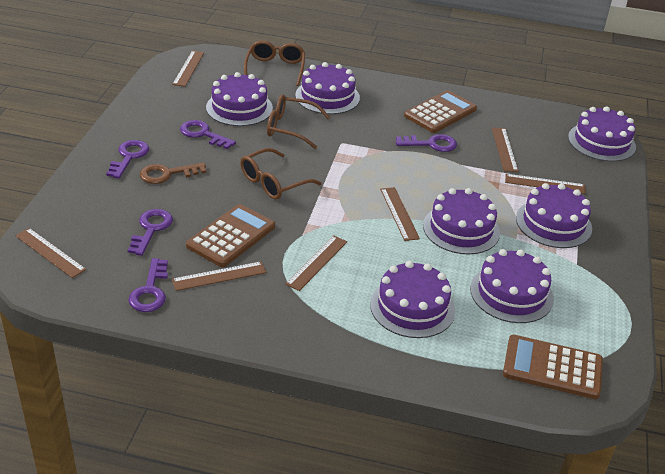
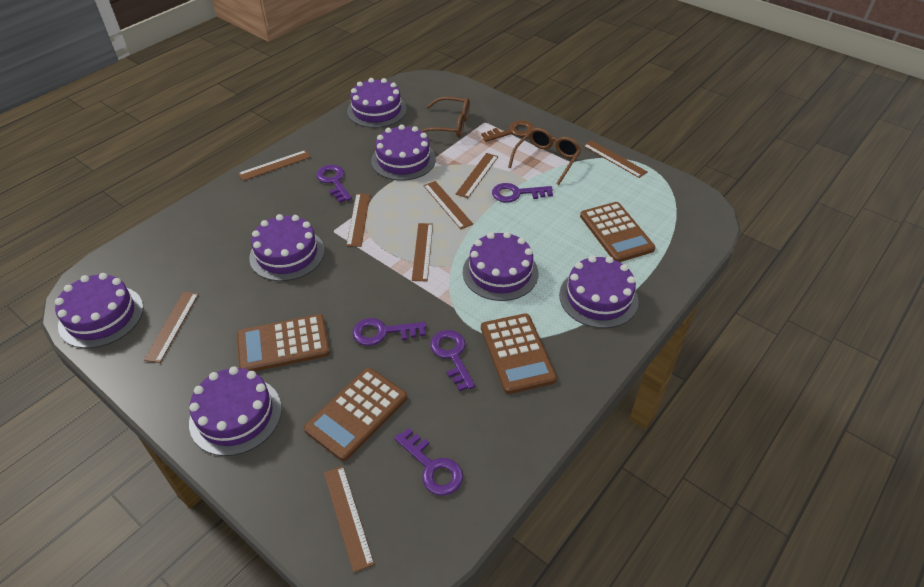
brown calculator: 3 -> 4
brown glasses: 3 -> 2
brown ruler: 7 -> 8

